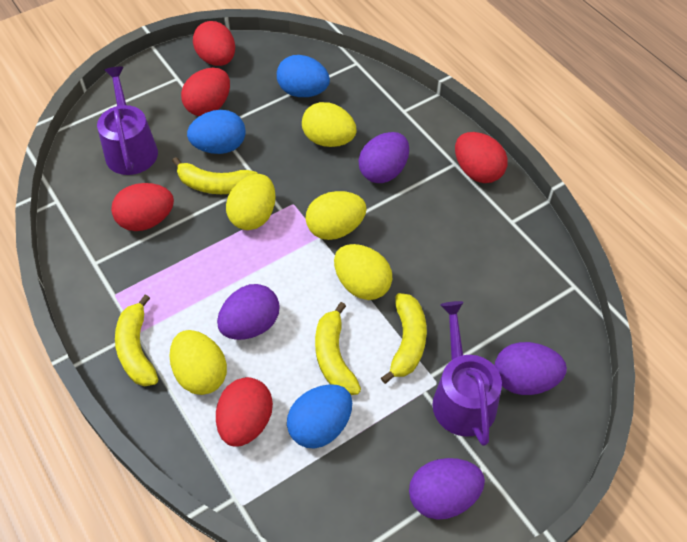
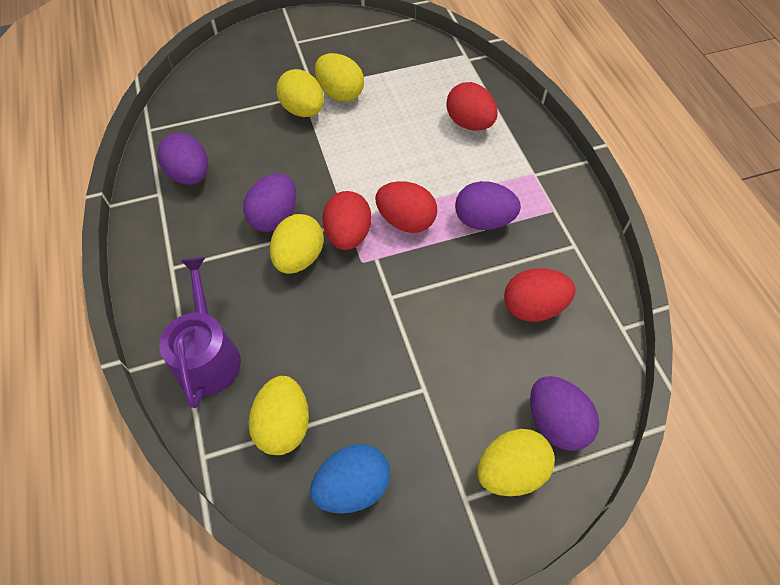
blue egg: 3 -> 1
purple watering can: 2 -> 1
red egg: 5 -> 4
yellow banana: 4 -> 0

